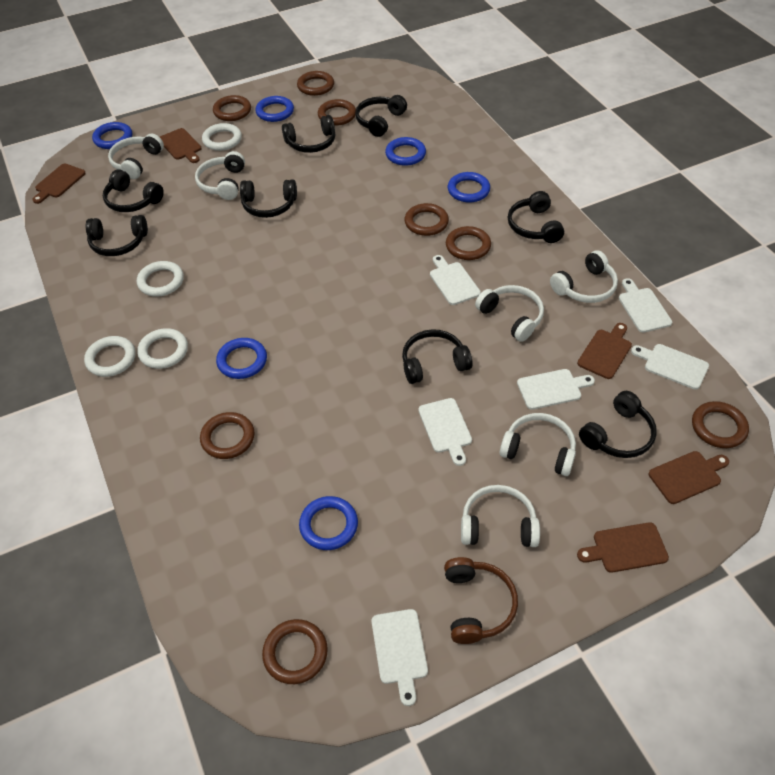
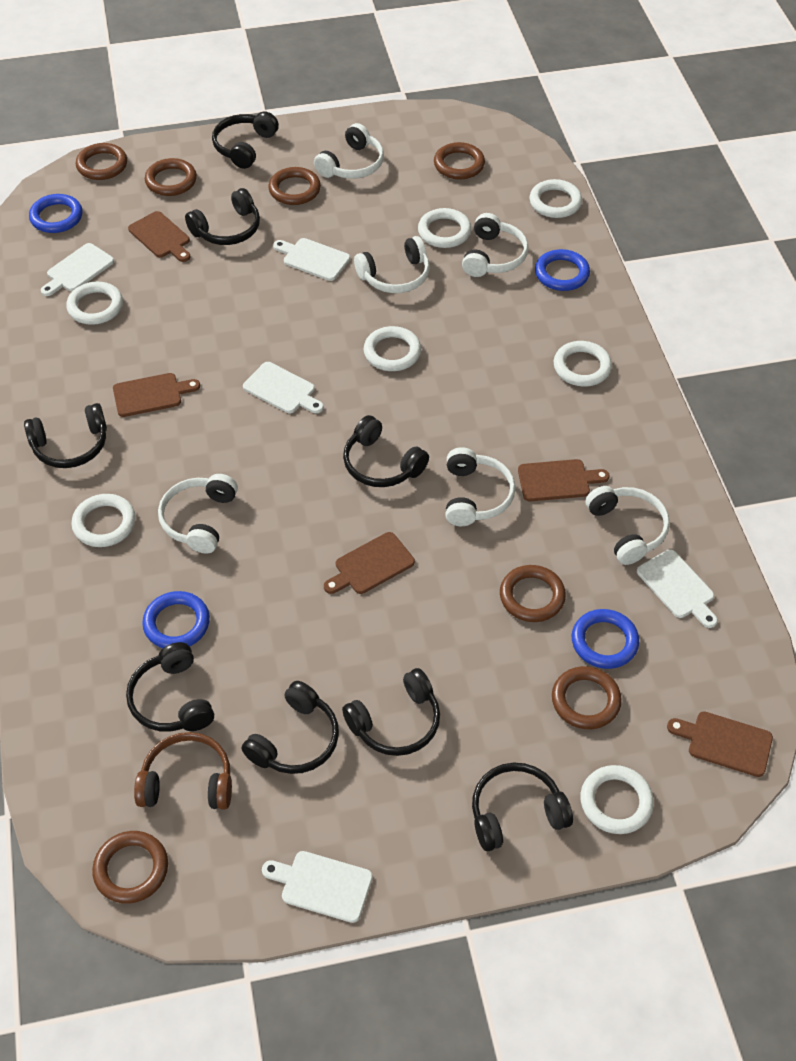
blue ring: 6 -> 4
brown ring: 8 -> 7
white cutting board: 6 -> 5
white ring: 4 -> 7

